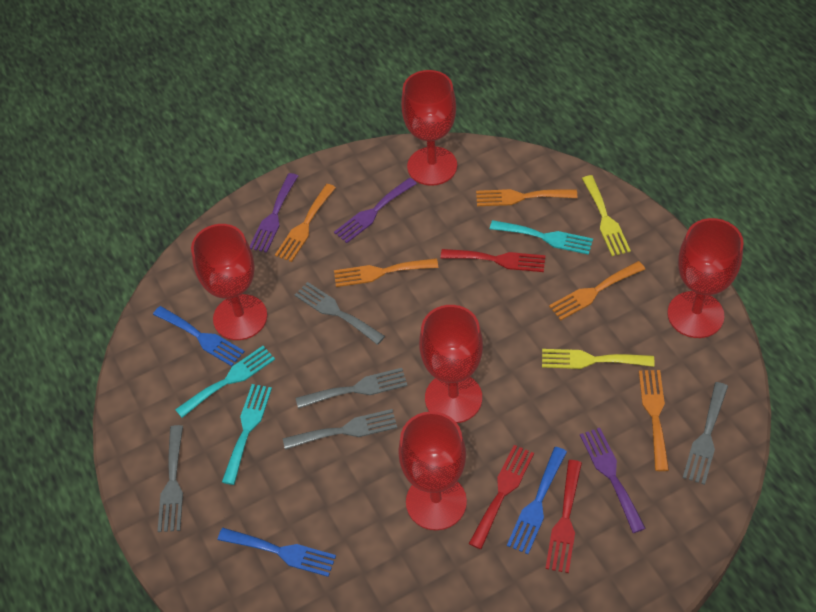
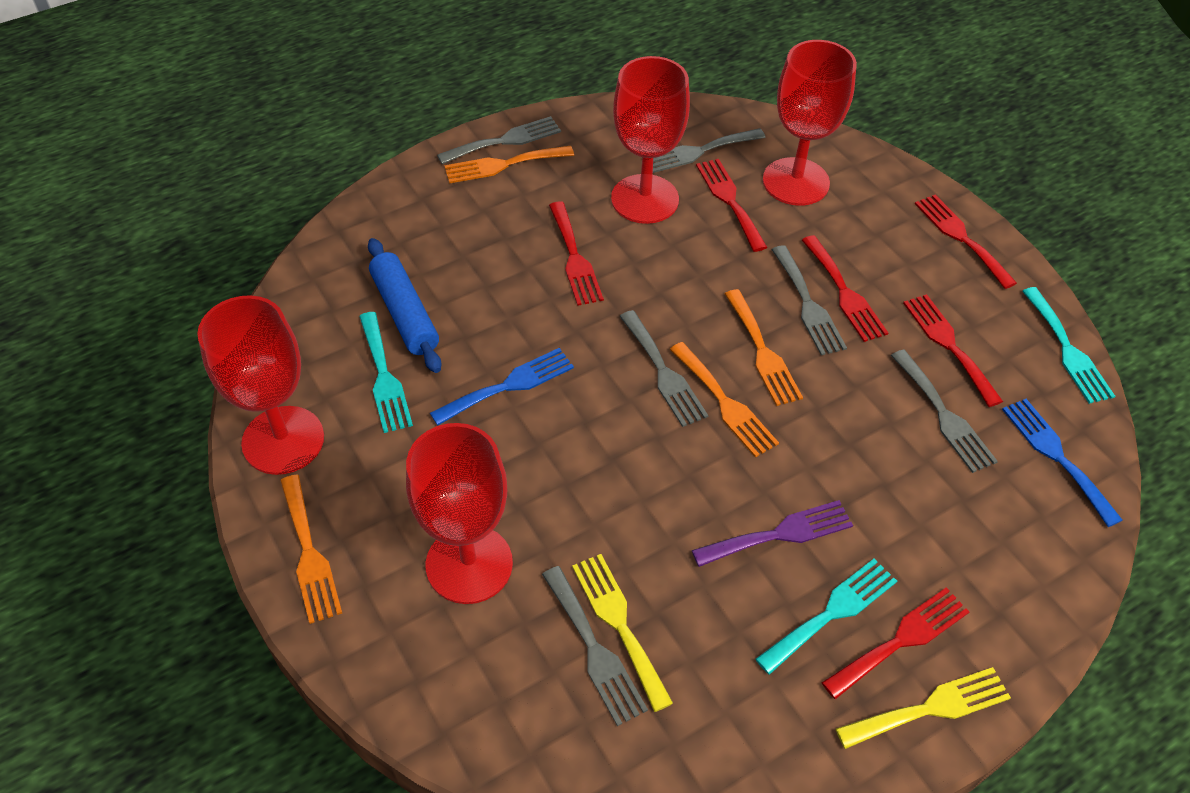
blue fork: 3 -> 2
blue rolling pin: 0 -> 1
grey fork: 5 -> 6
orange fork: 5 -> 4
purple fork: 3 -> 1
red fork: 3 -> 6
red goblet: 5 -> 4

